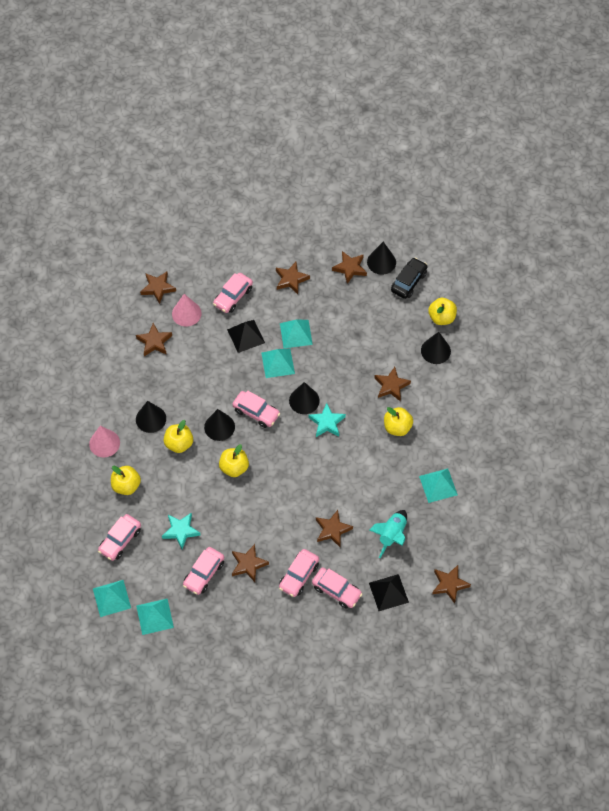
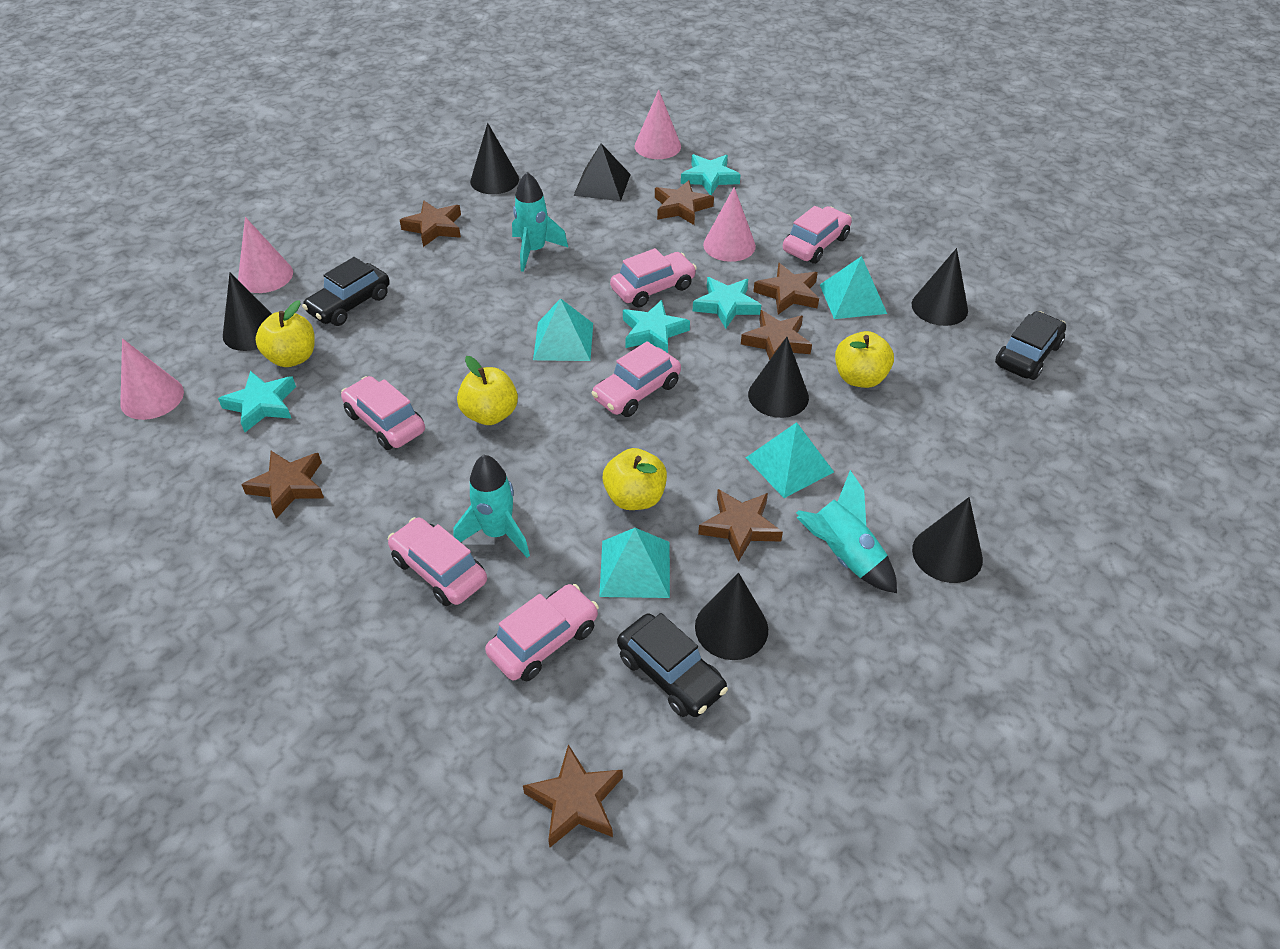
black car: 1 -> 3
black cone: 5 -> 6
black pyramid: 2 -> 1
brown star: 8 -> 7
pink cone: 2 -> 4
turquoise pyramid: 5 -> 4
turquoise rocket: 1 -> 3
turquoise star: 2 -> 4
yellow apple: 5 -> 4

